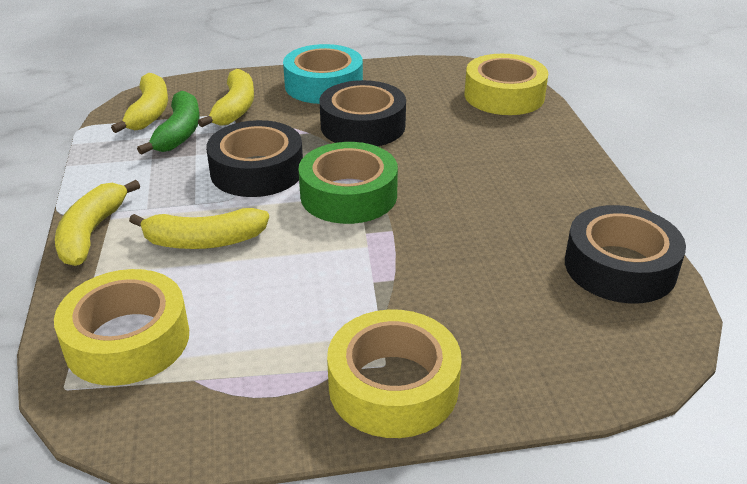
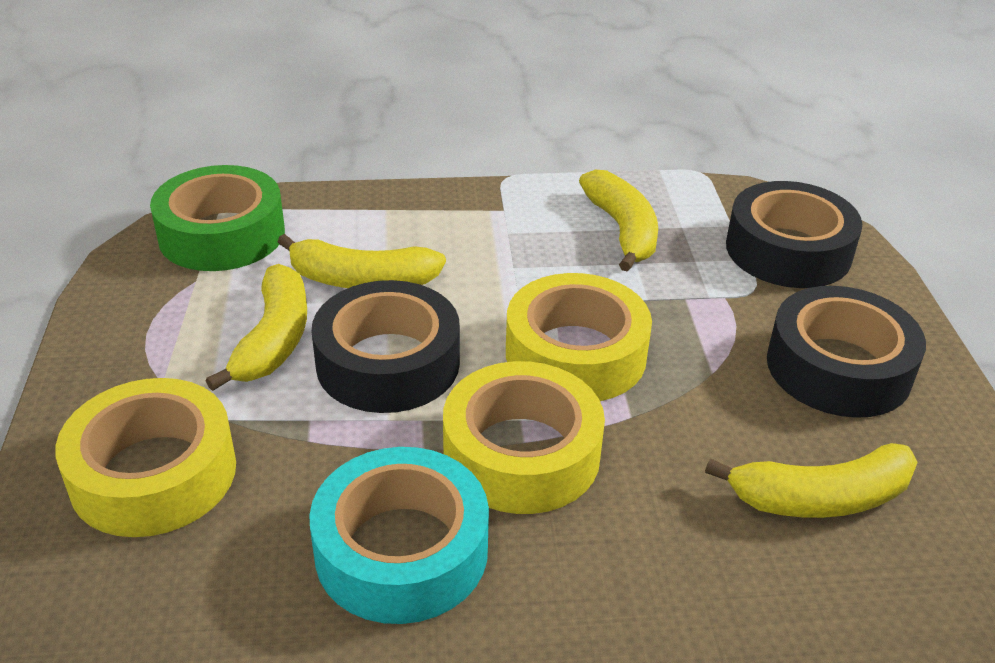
green banana: 1 -> 0

